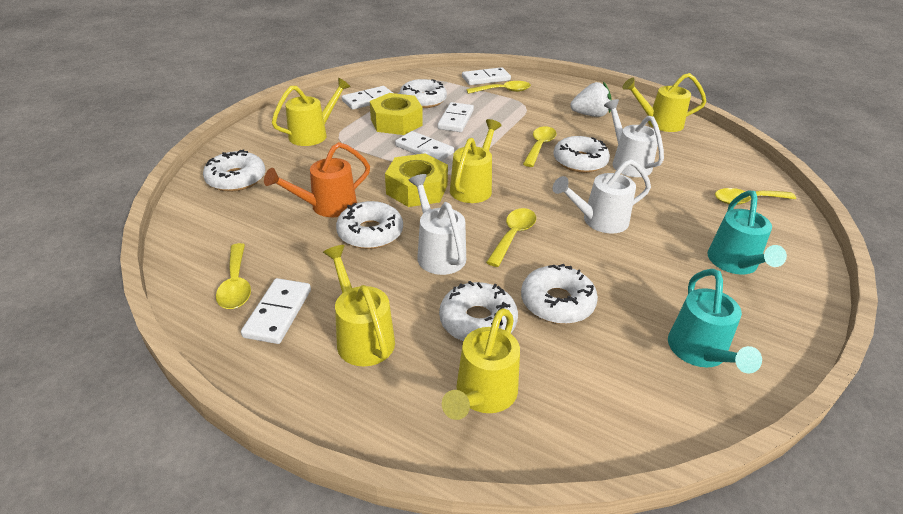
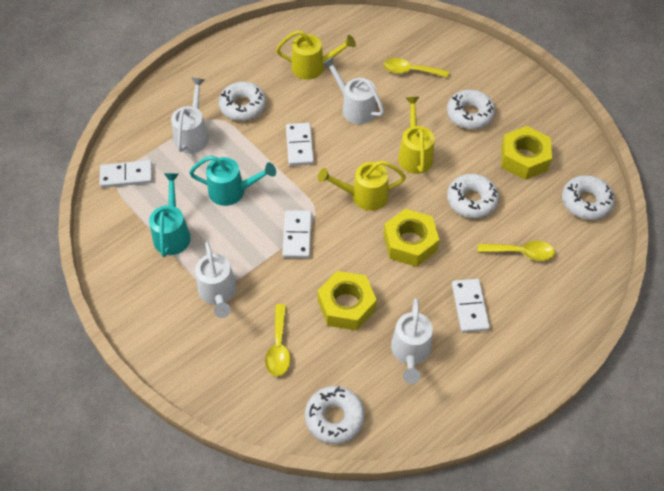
orange watering can: 1 -> 0
white domino: 5 -> 4
white donut: 6 -> 5
white strawberry: 1 -> 0
white watering can: 3 -> 4
yellow nut: 2 -> 3
yellow spoon: 5 -> 3
yellow watering can: 5 -> 3

